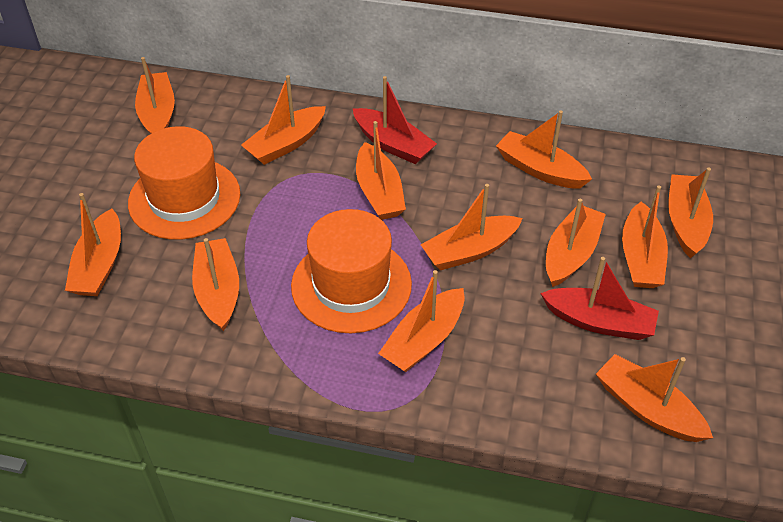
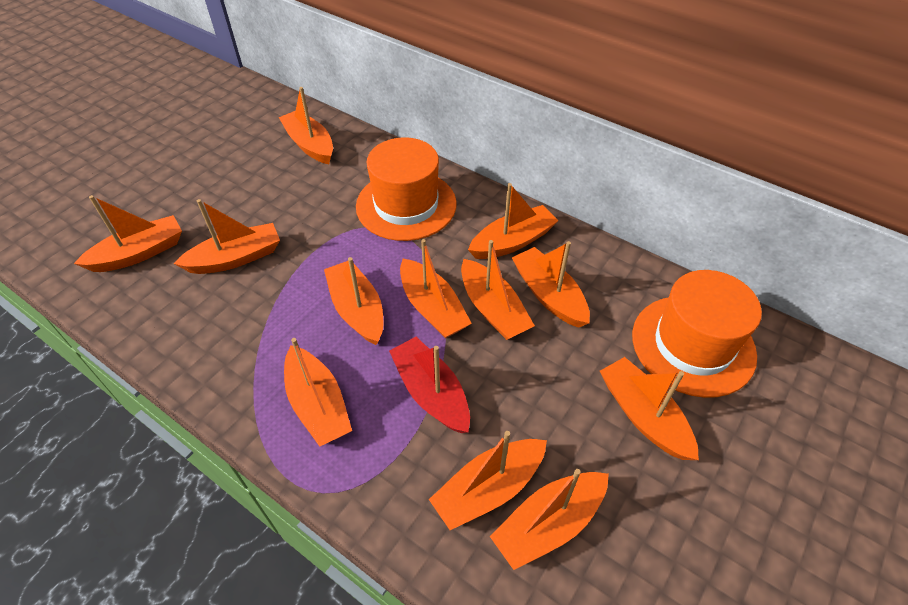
red boat: 2 -> 1

